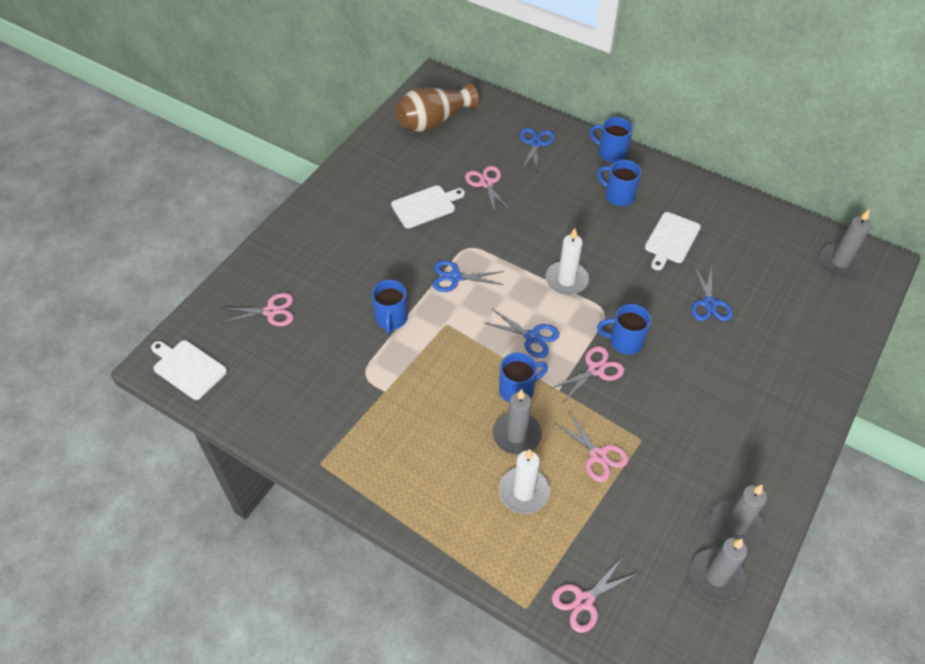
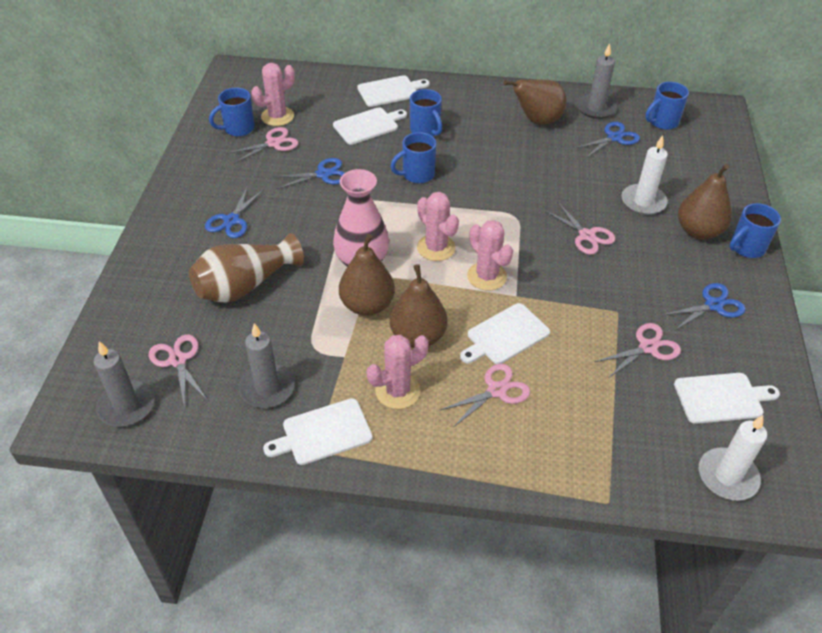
brown pear: 0 -> 4
grey candle: 4 -> 3
pink cactus: 0 -> 4
pink vase: 0 -> 1
white cutting board: 3 -> 5

